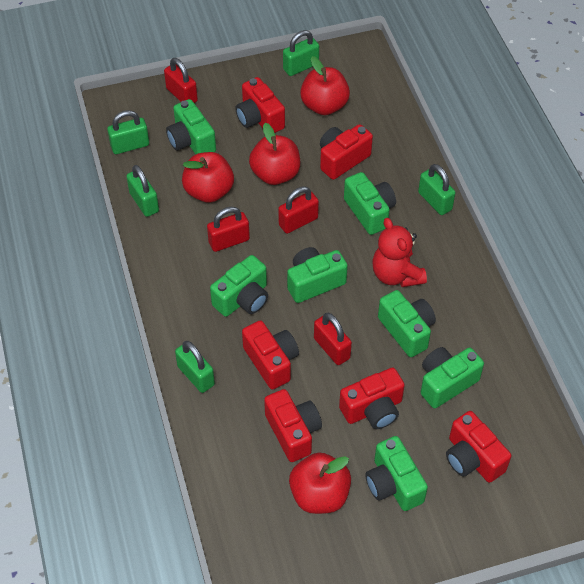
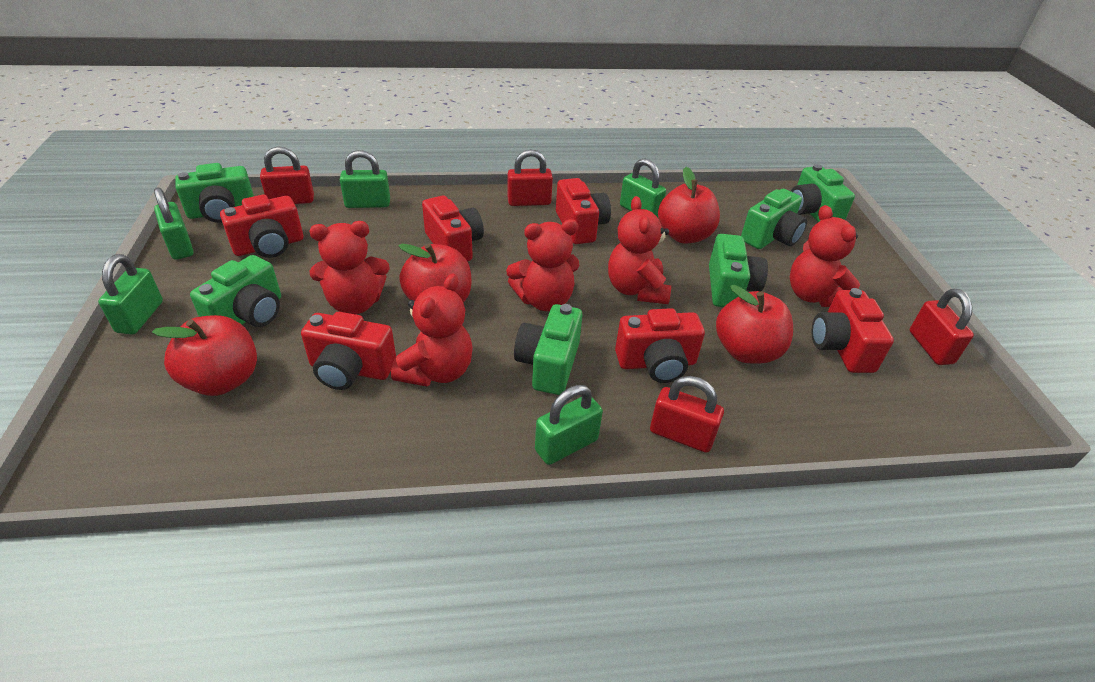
green camera: 7 -> 6
red teddy bear: 1 -> 5

